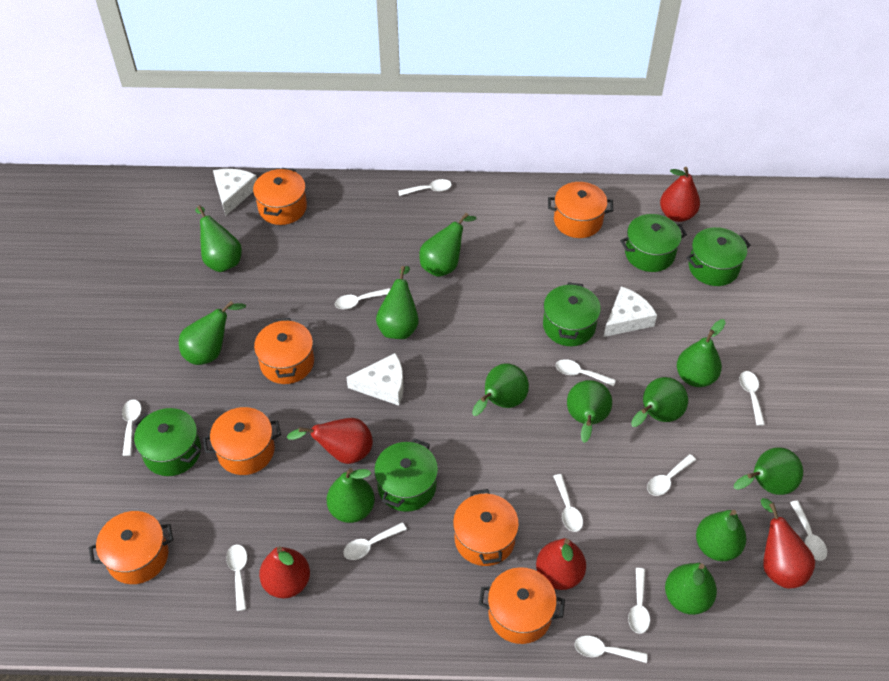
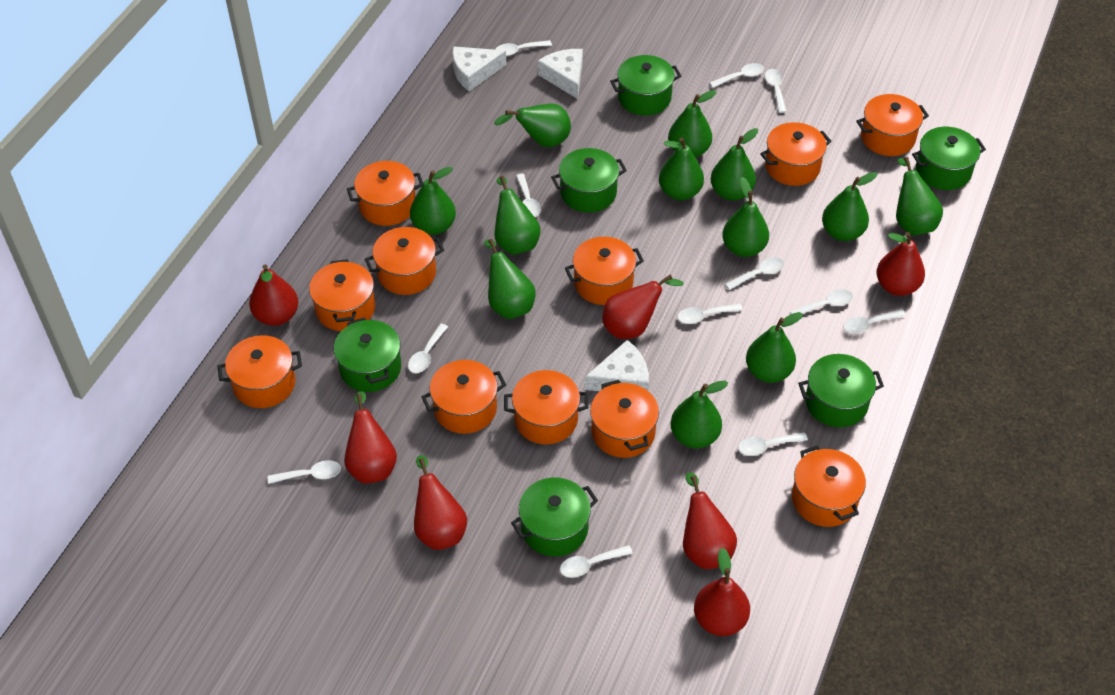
green pot: 5 -> 6
orange pot: 7 -> 11
red pear: 5 -> 7

